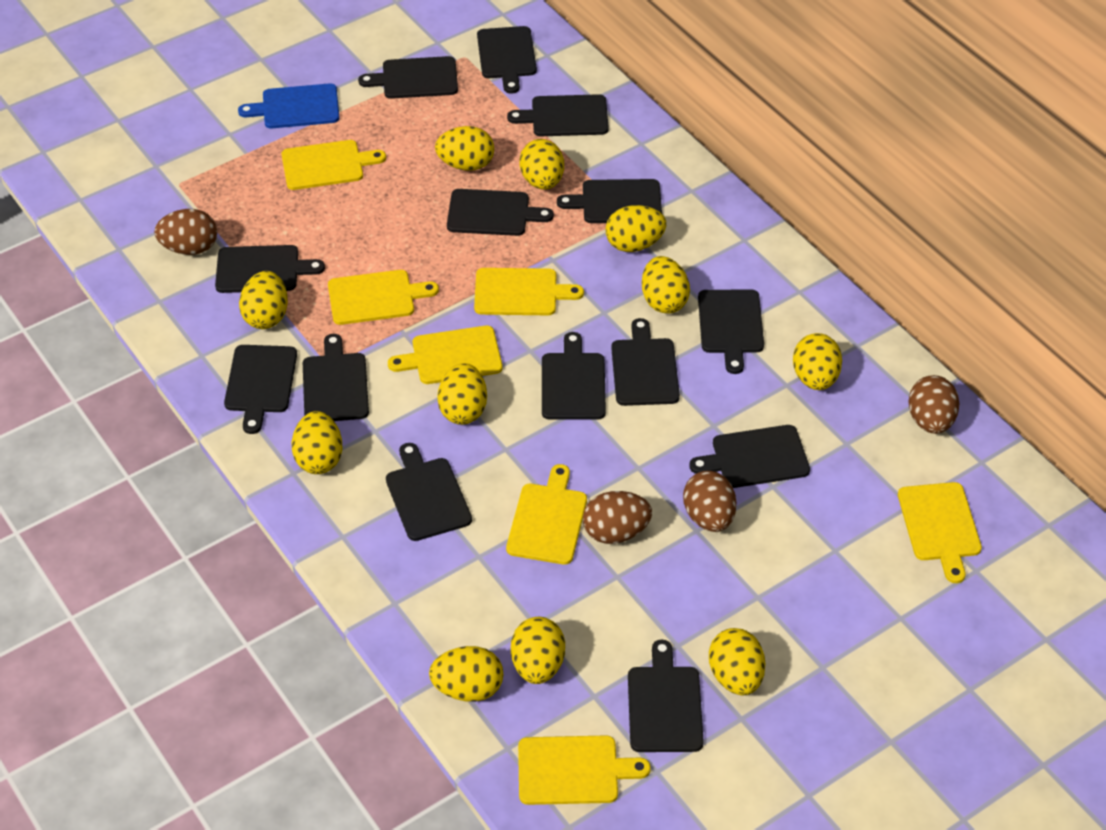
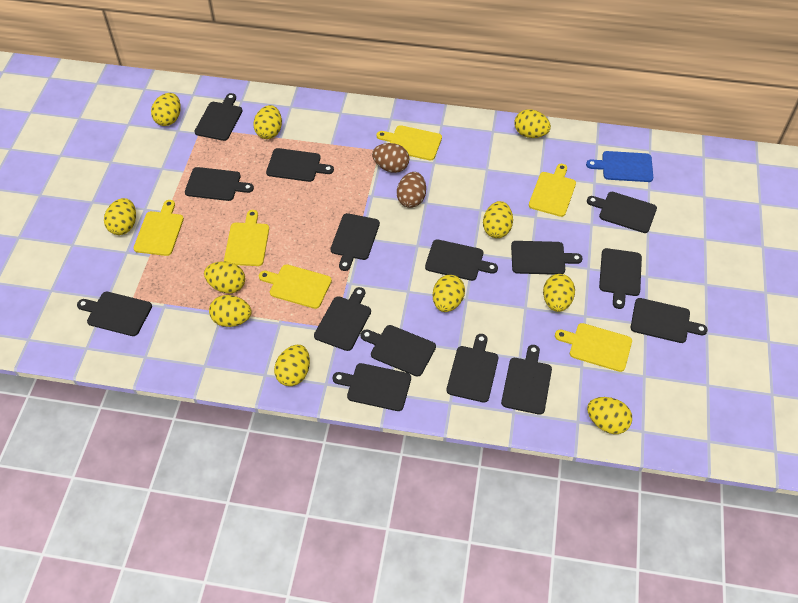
black cutting board: 14 -> 15
brown egg: 4 -> 2
yellow cutting board: 7 -> 6

